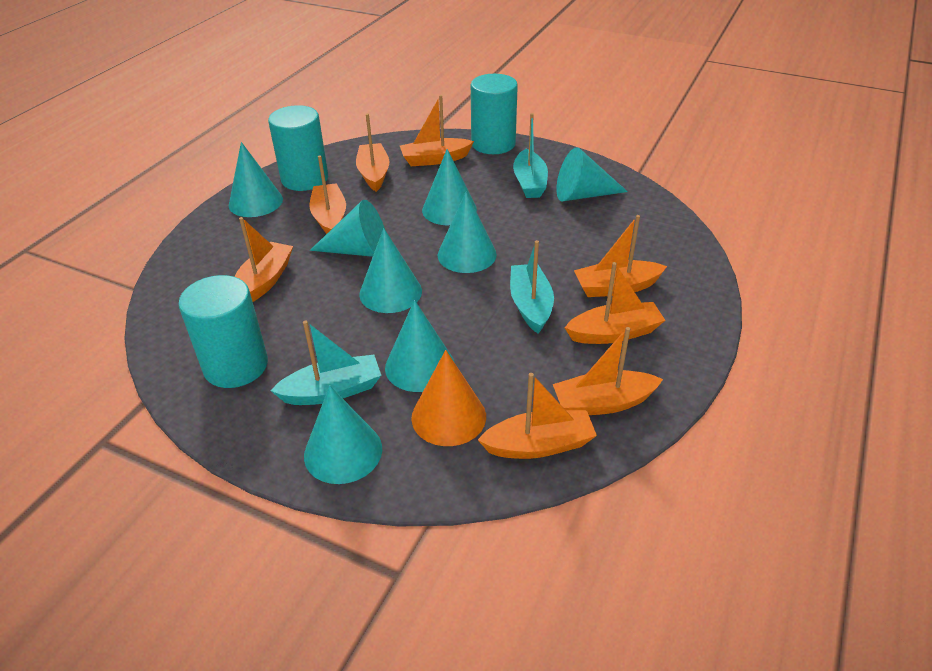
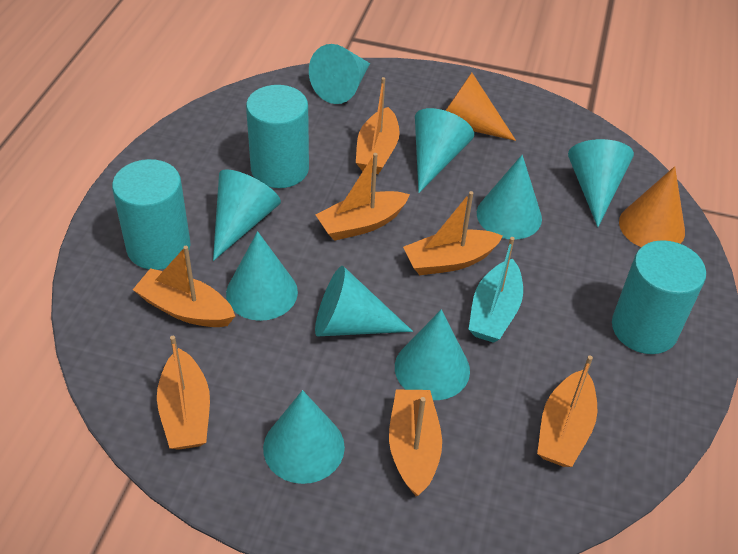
orange boat: 8 -> 7
orange cone: 1 -> 2
turquoise boat: 3 -> 1
turquoise cone: 8 -> 9

